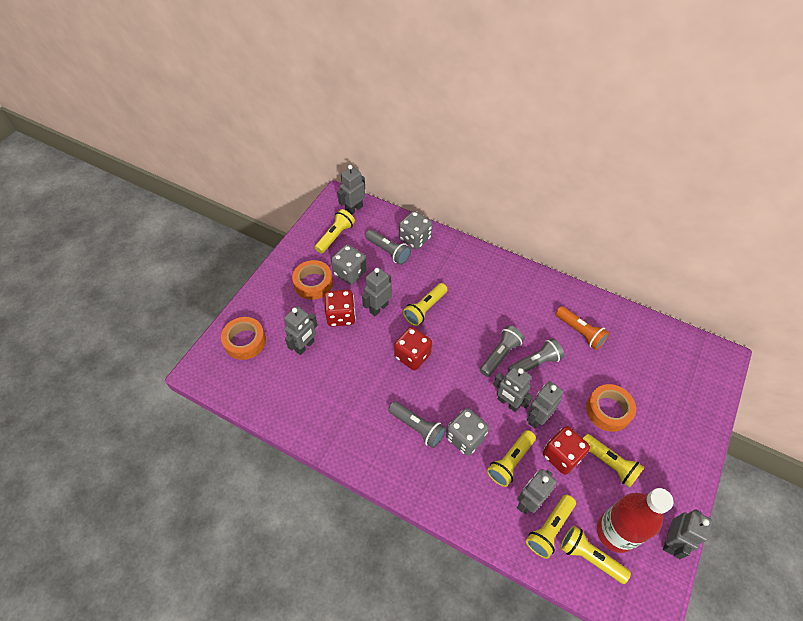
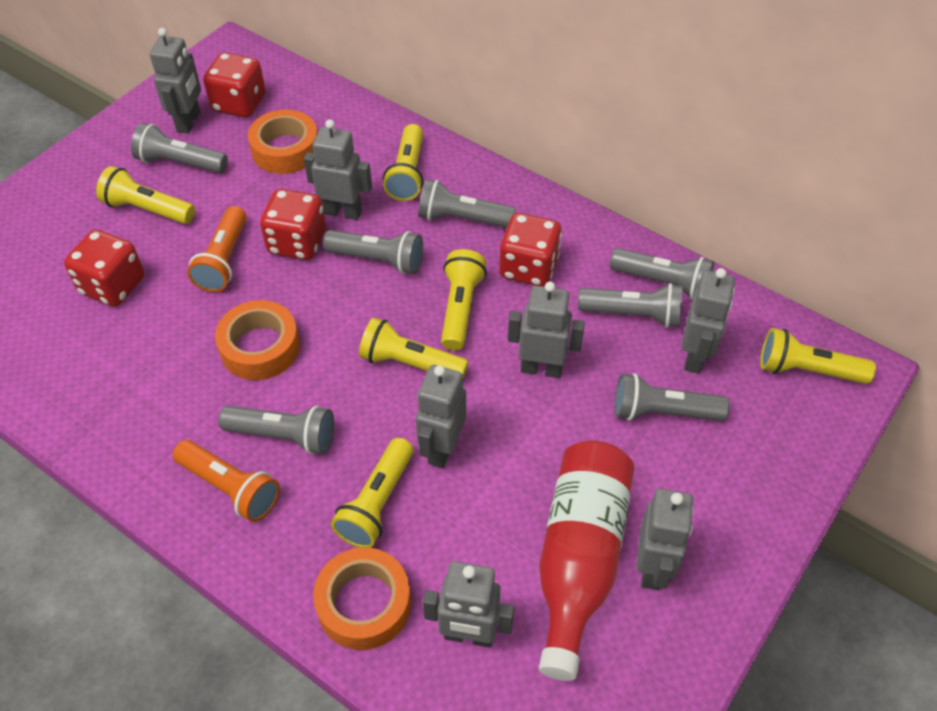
grey dice: 3 -> 0
grey flashlight: 4 -> 7
orange flashlight: 1 -> 2
red dice: 3 -> 4

